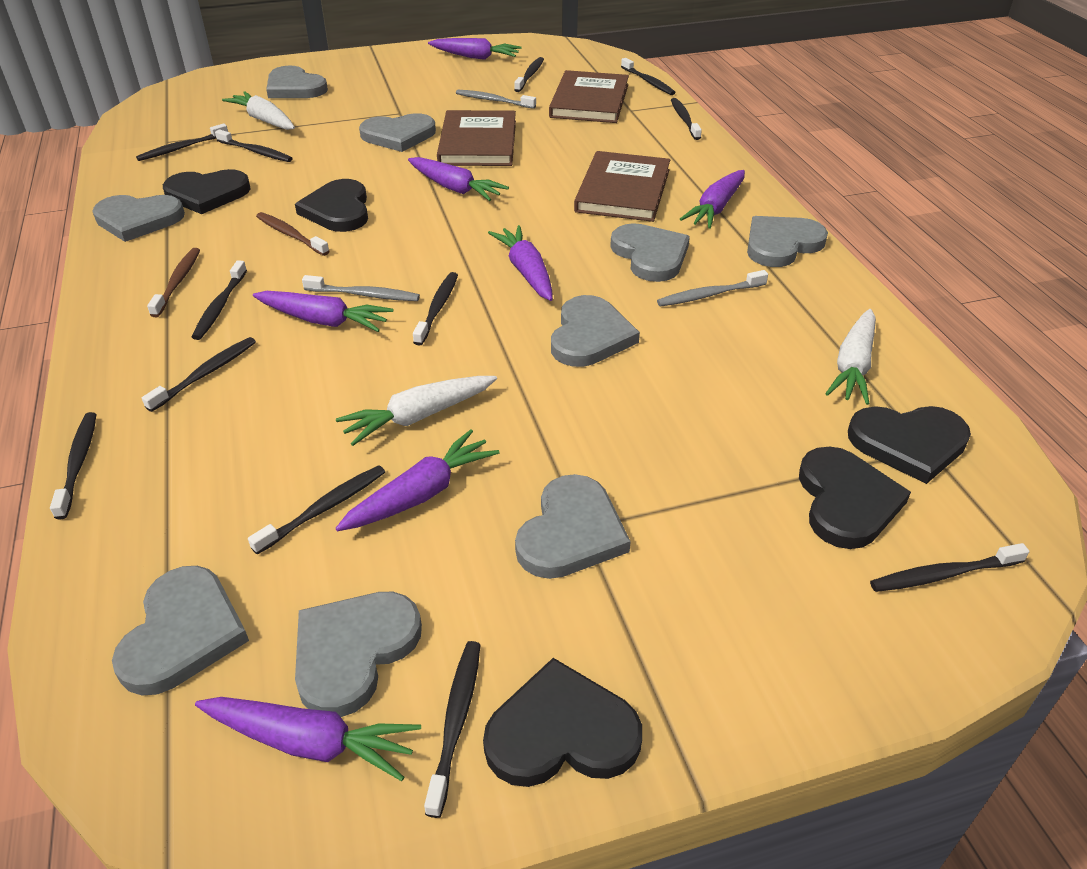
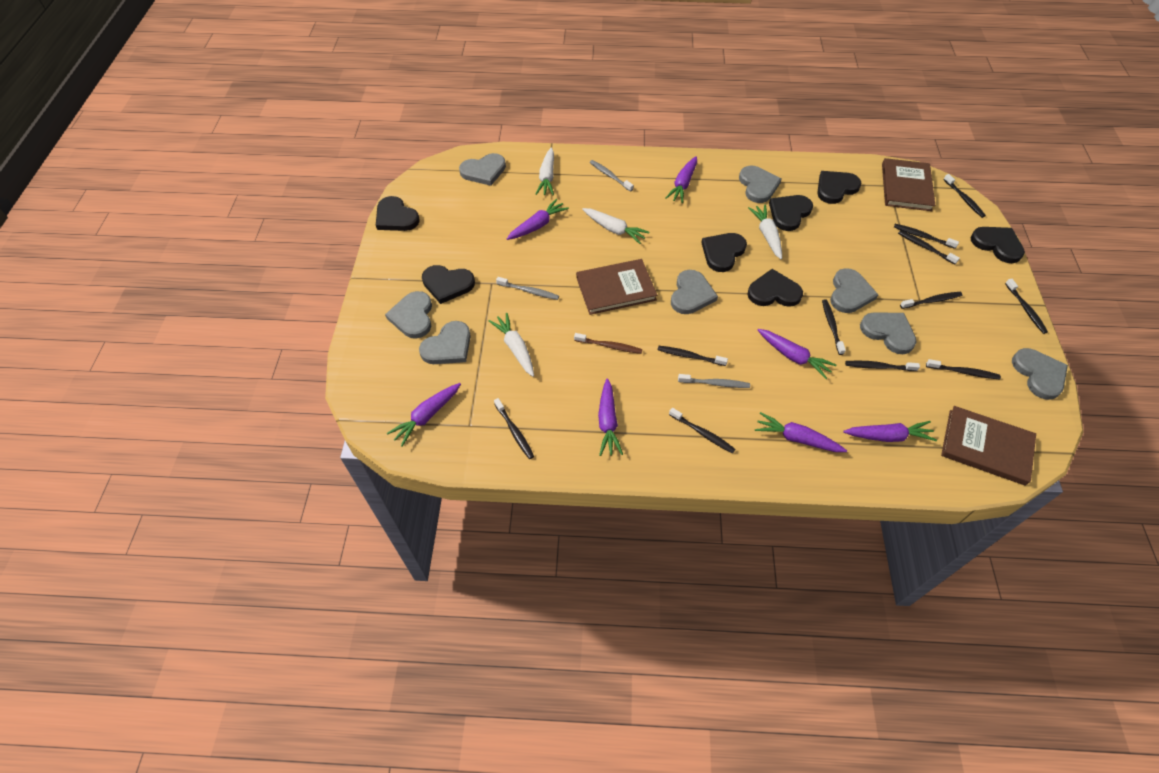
black heart: 5 -> 7
black toothbrush: 12 -> 11
brown toothbrush: 2 -> 1
grey heart: 9 -> 8
white carrot: 3 -> 4

